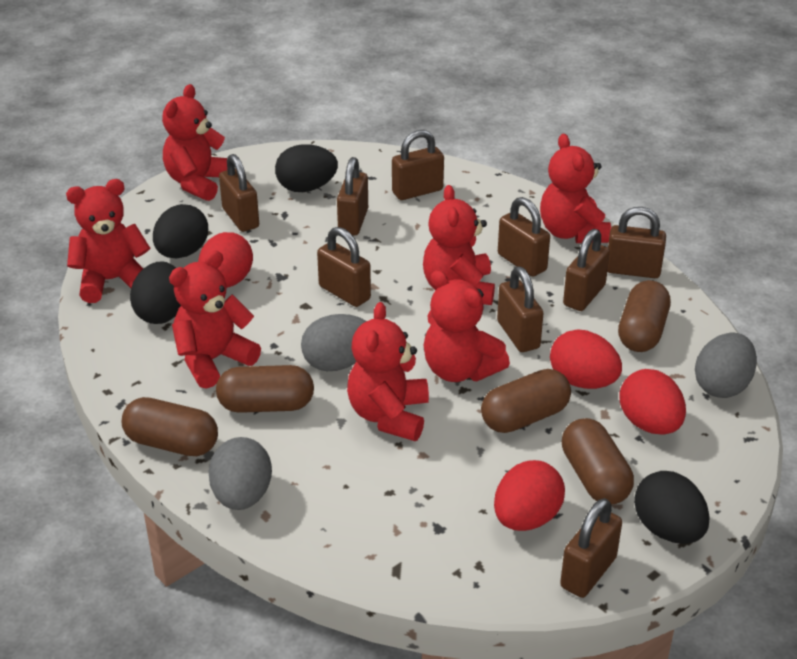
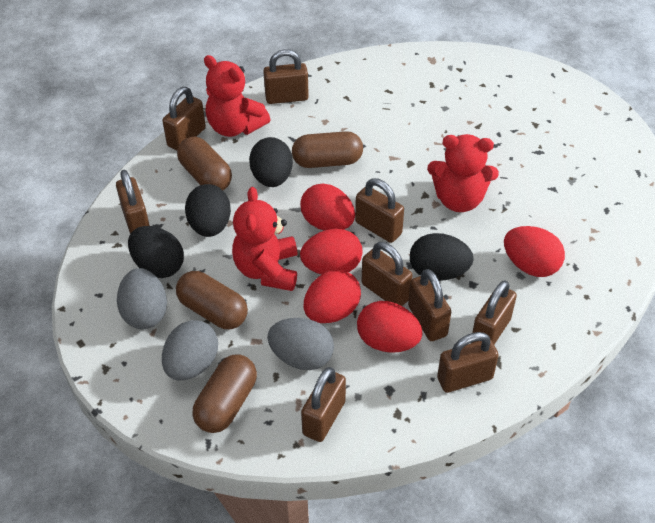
brown capsule: 5 -> 4
red egg: 4 -> 5
red teddy bear: 7 -> 3

